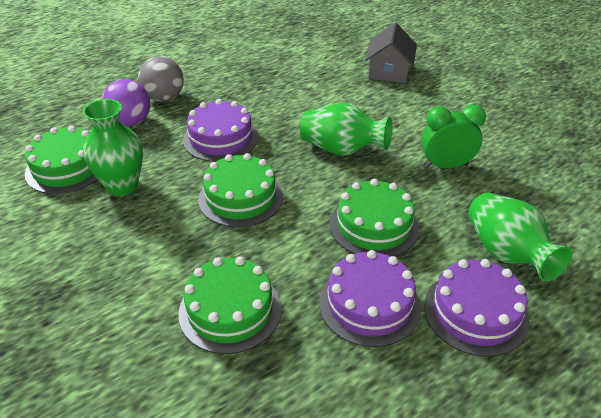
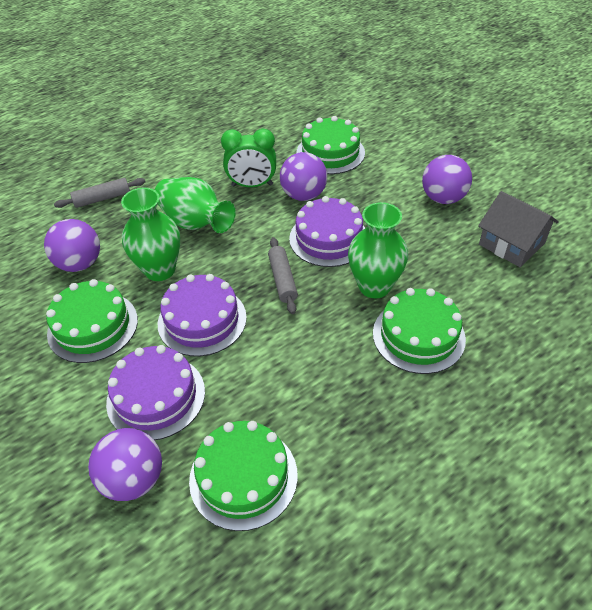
grey ball: 1 -> 0
grey rolling pin: 0 -> 2
purple ball: 1 -> 4

